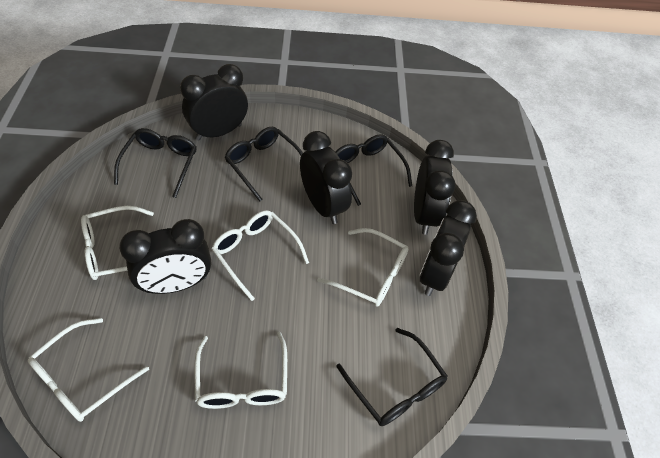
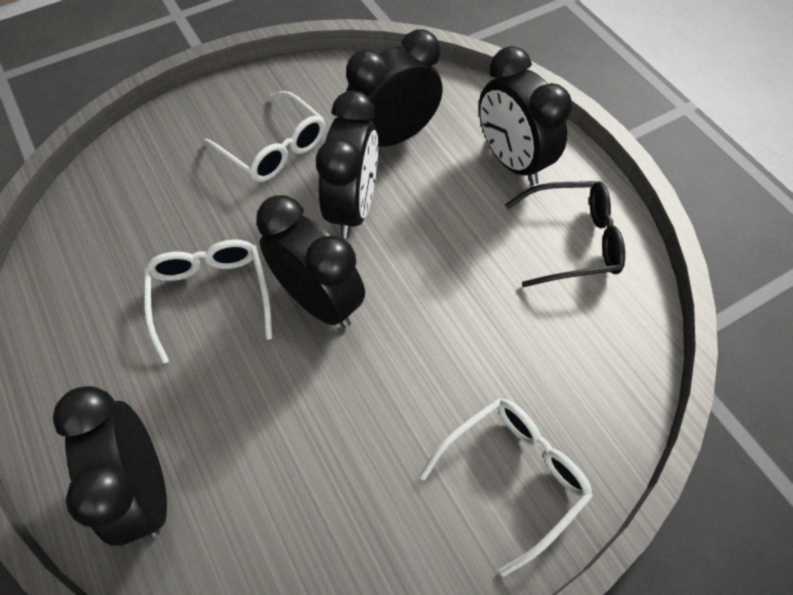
black glasses: 4 -> 1
white glasses: 5 -> 3

